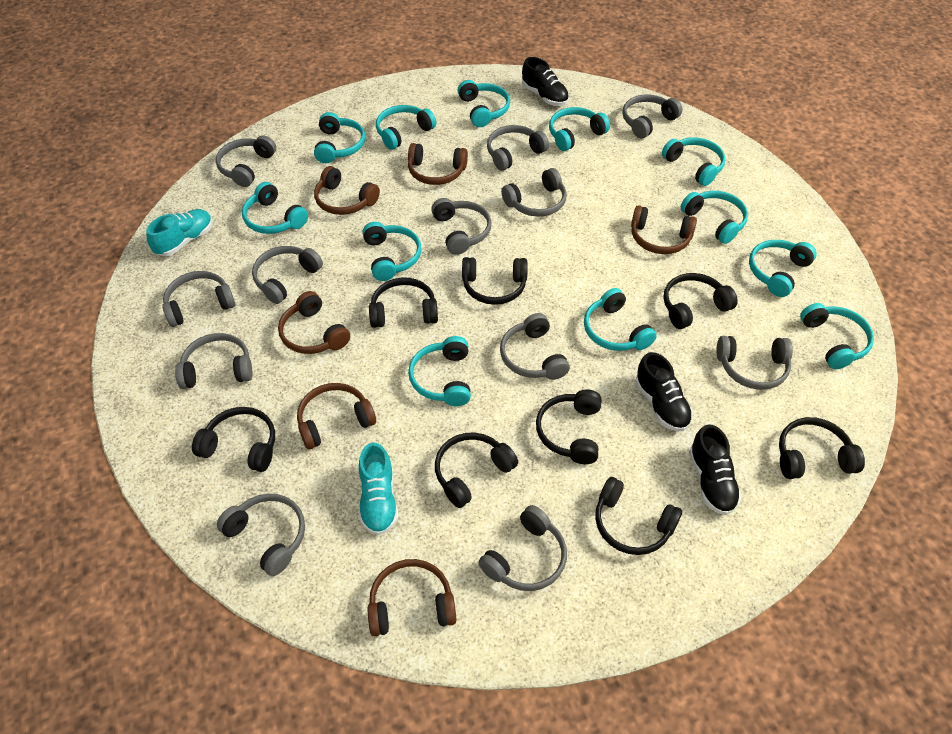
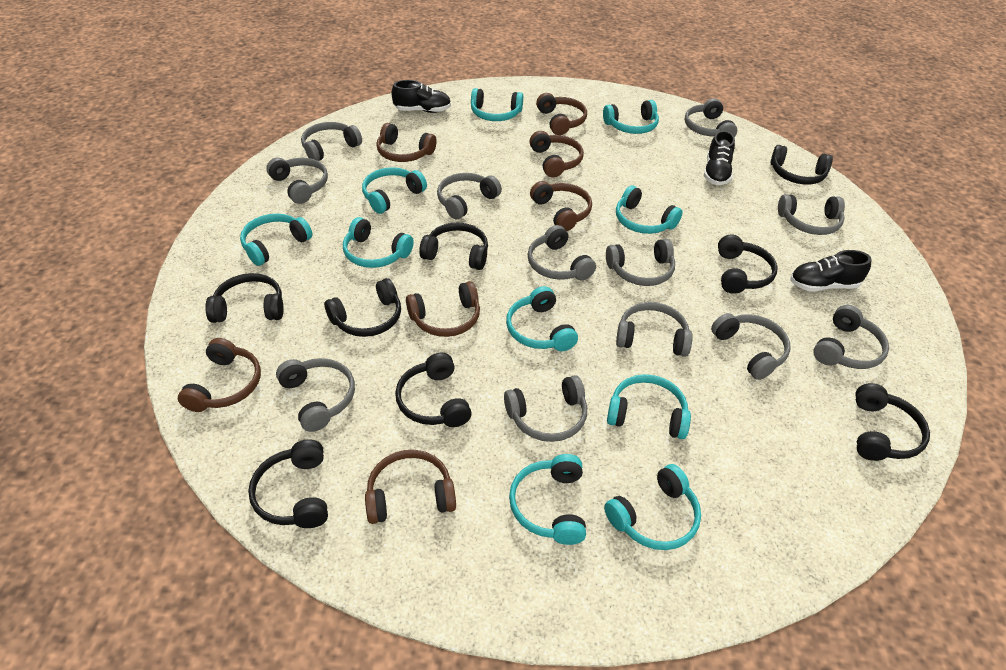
brown headphones: 6 -> 7
turquoise headphones: 12 -> 10
turquoise shoe: 2 -> 0

